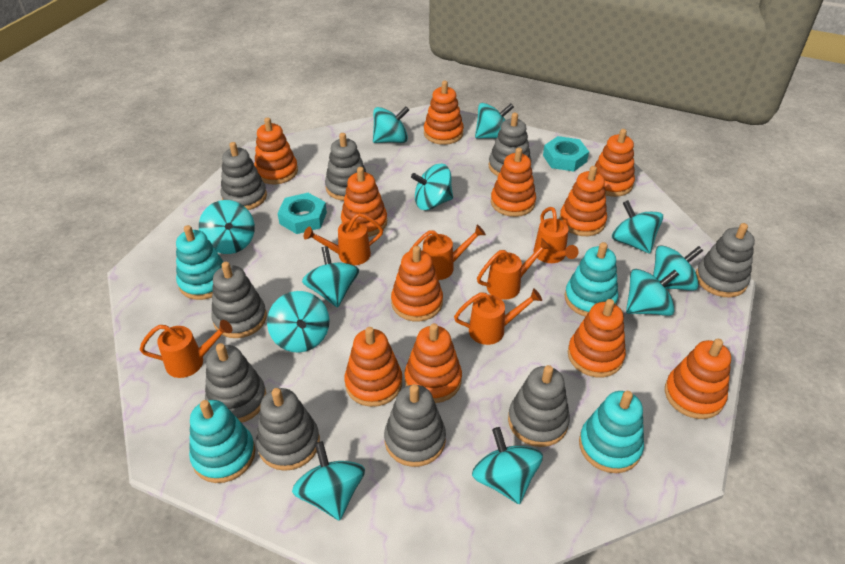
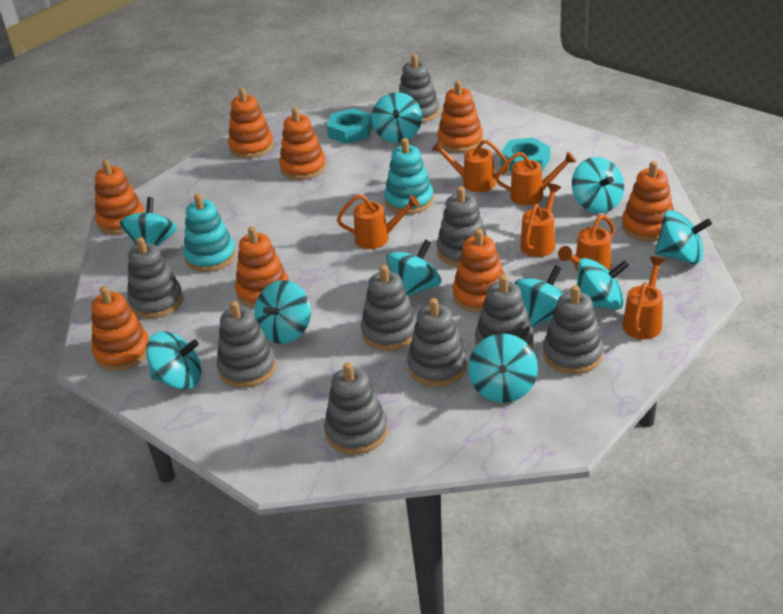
orange stacking toy: 11 -> 8
turquoise spinning top: 11 -> 10
turquoise stacking toy: 4 -> 2

